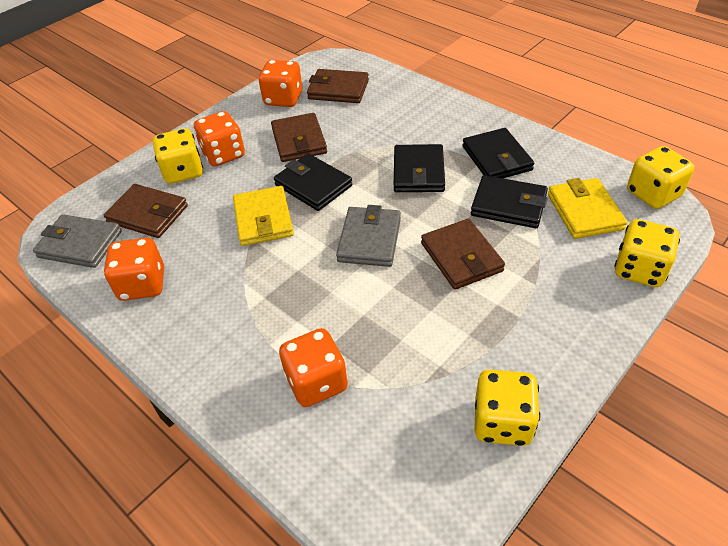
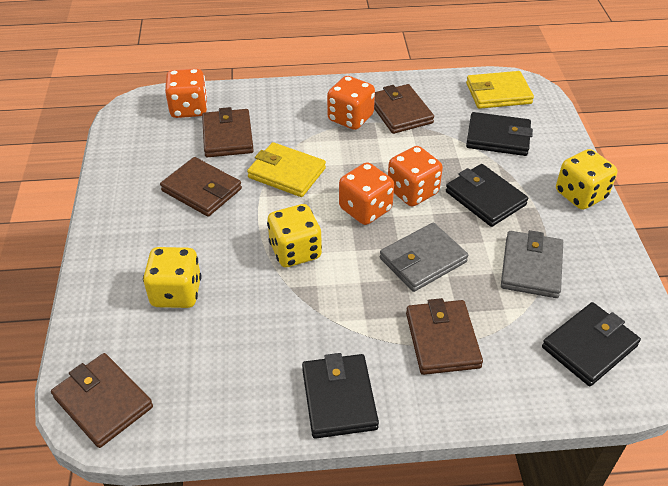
brown wallet: 4 -> 5
yellow dice: 4 -> 3

